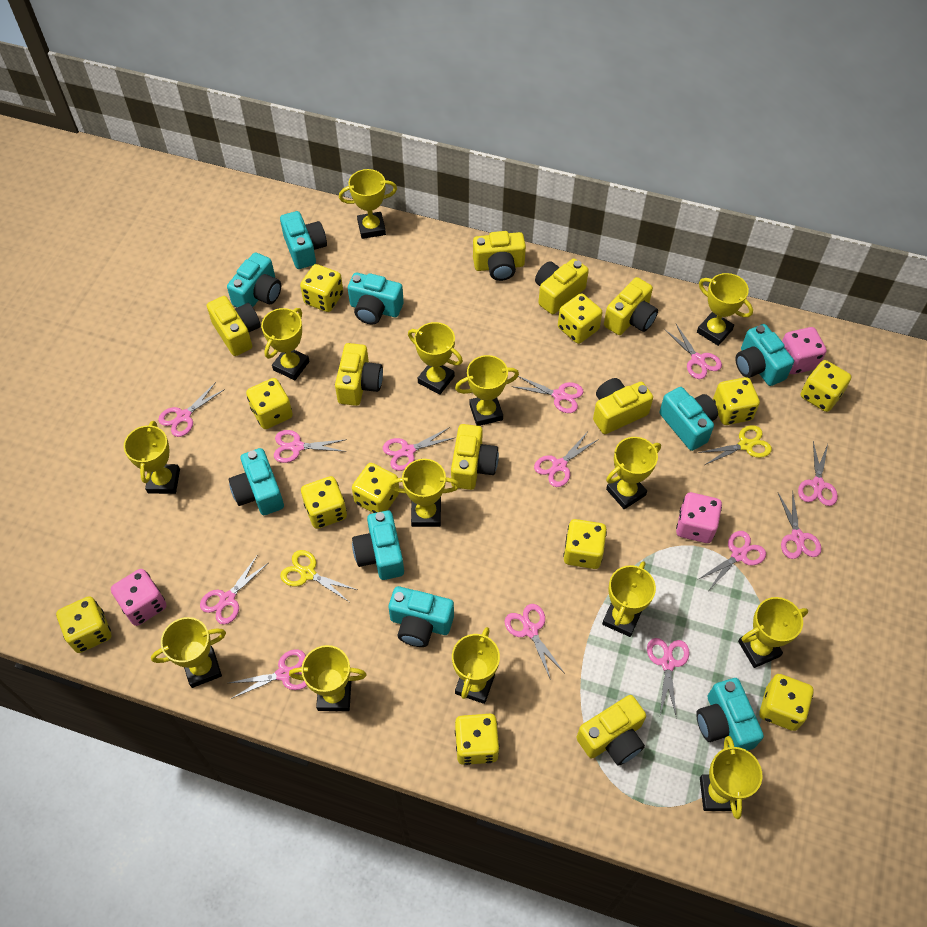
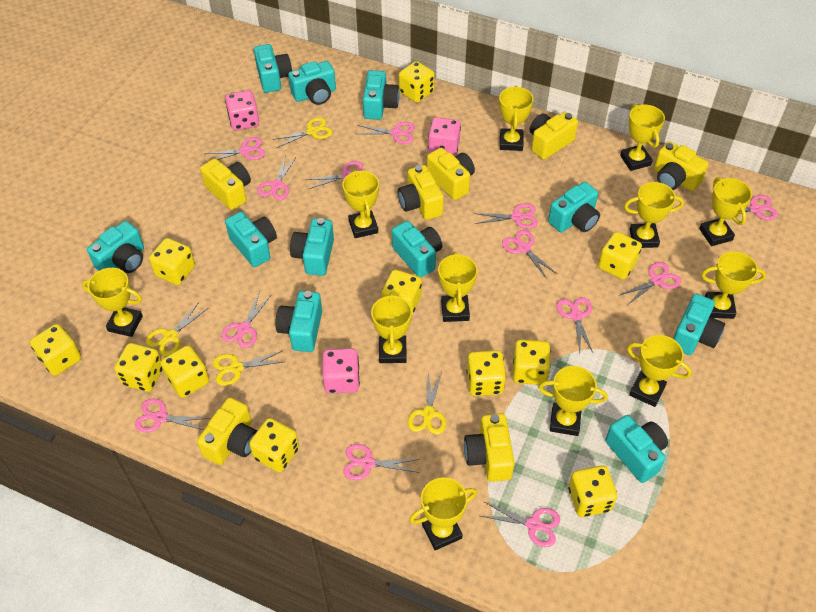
turquoise camera: 9 -> 11
yellow camera: 8 -> 7
yellow scissors: 2 -> 4
yellow trophy: 14 -> 12

